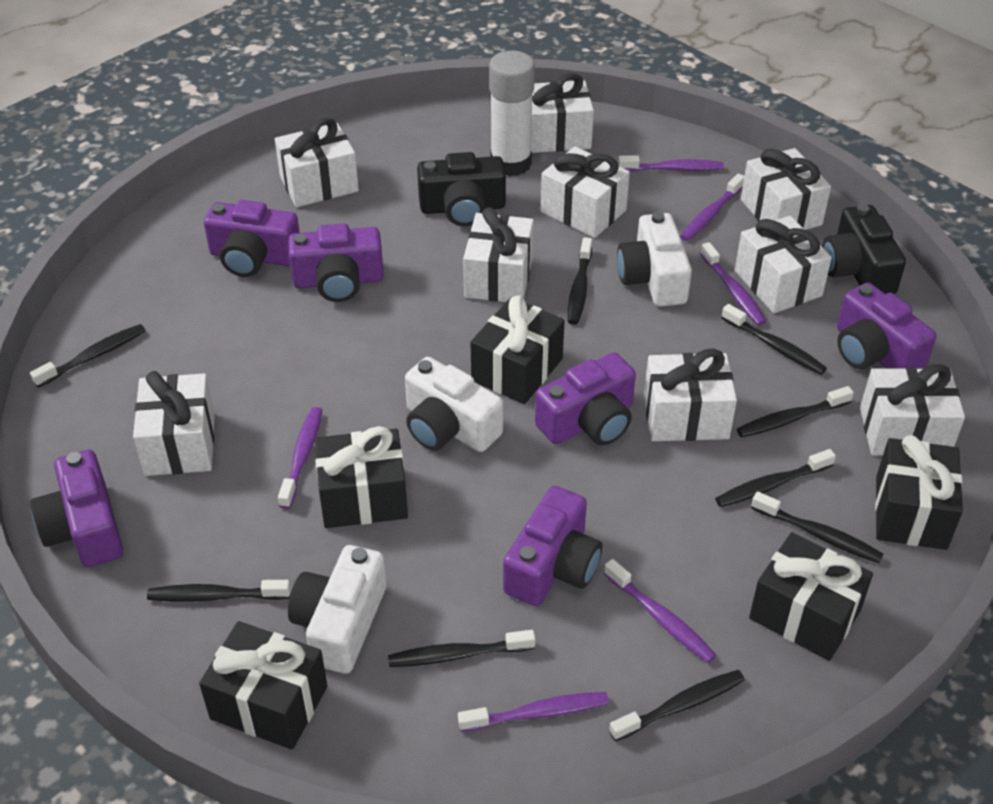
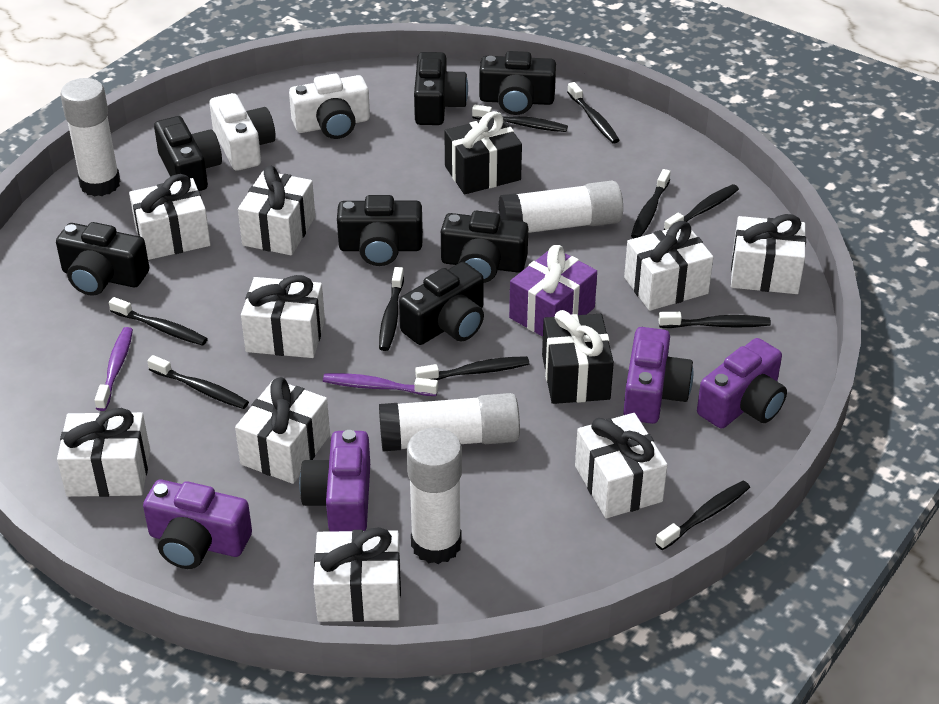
black camera: 2 -> 7
black gift: 5 -> 2
black toothbrush: 9 -> 10
purple camera: 6 -> 4
purple gift: 0 -> 1
purple toothbrush: 6 -> 2
white camera: 3 -> 2
white glue stick: 1 -> 4

